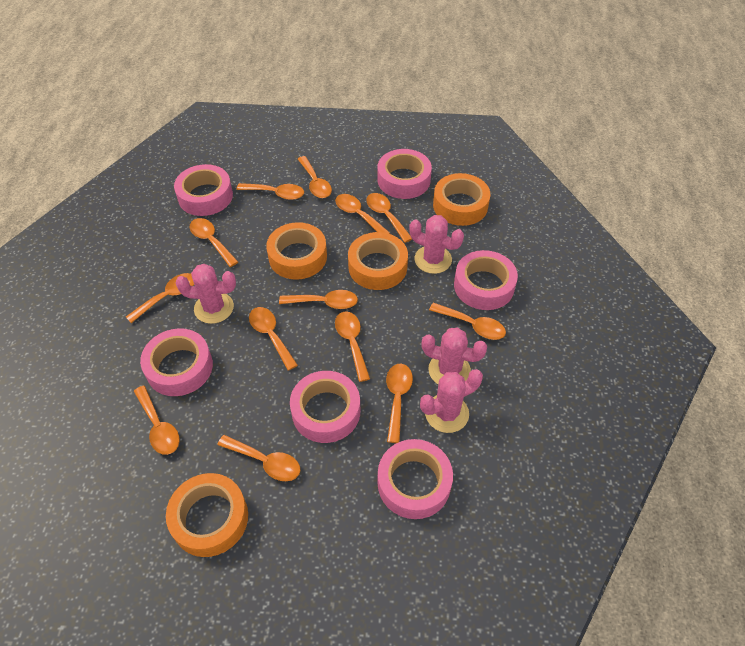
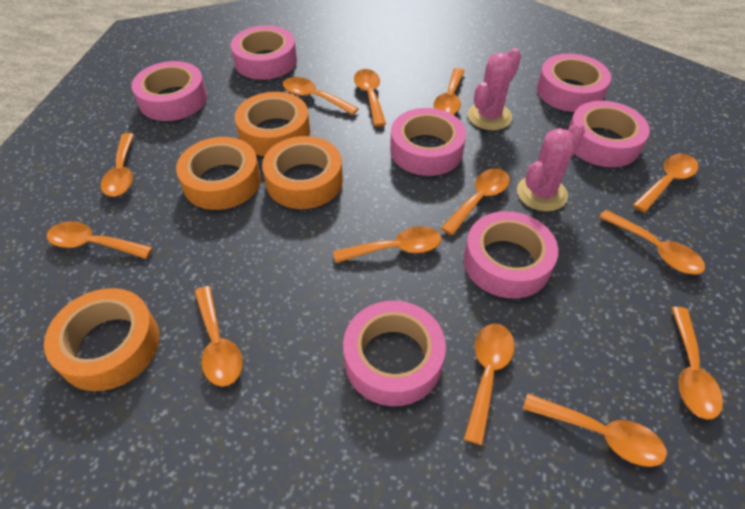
pink cactus: 4 -> 2
pink tape: 6 -> 7

